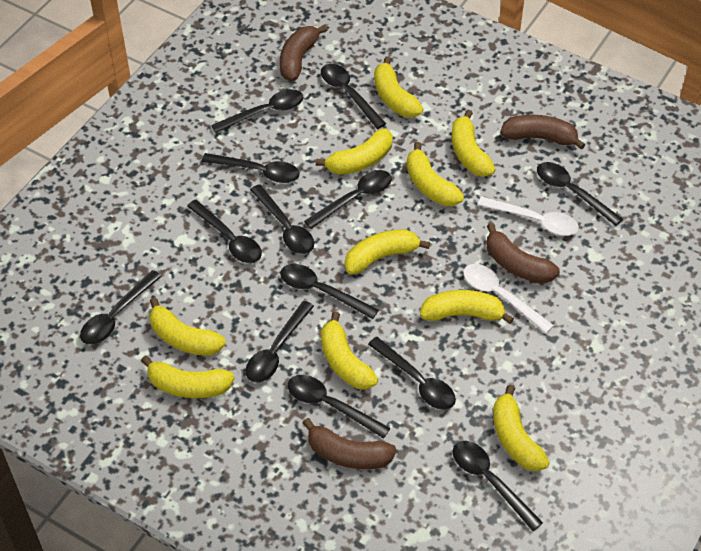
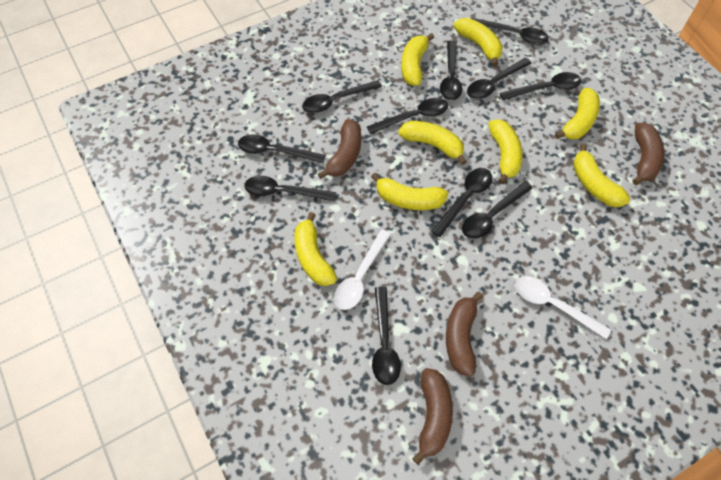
black spoon: 13 -> 11
yellow banana: 10 -> 8

